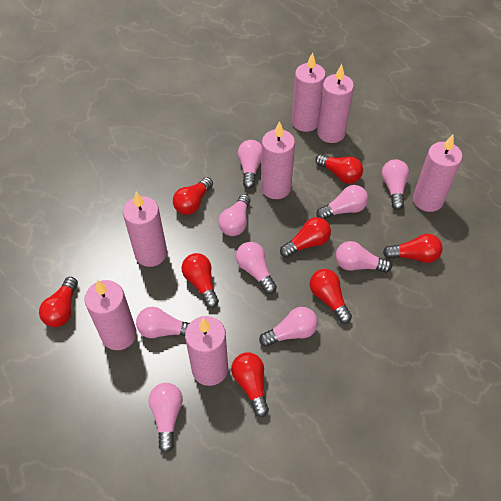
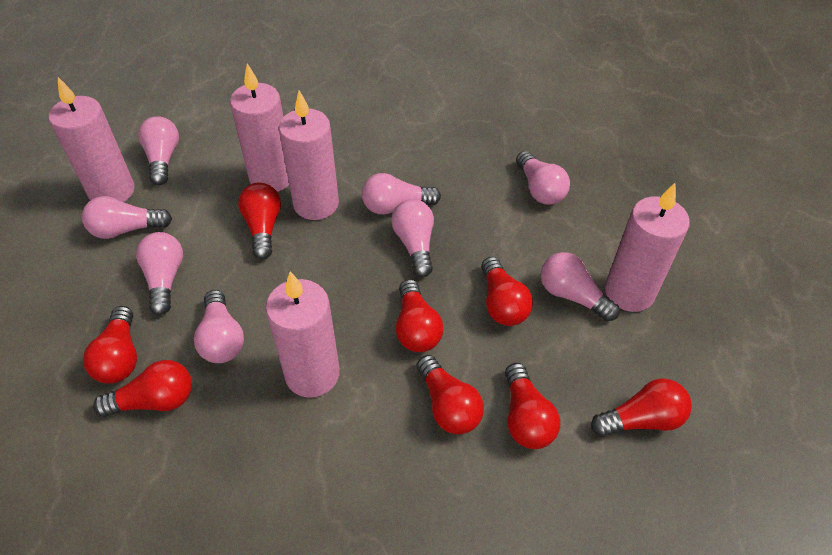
pink candle: 7 -> 5
pink light bulb: 9 -> 8

